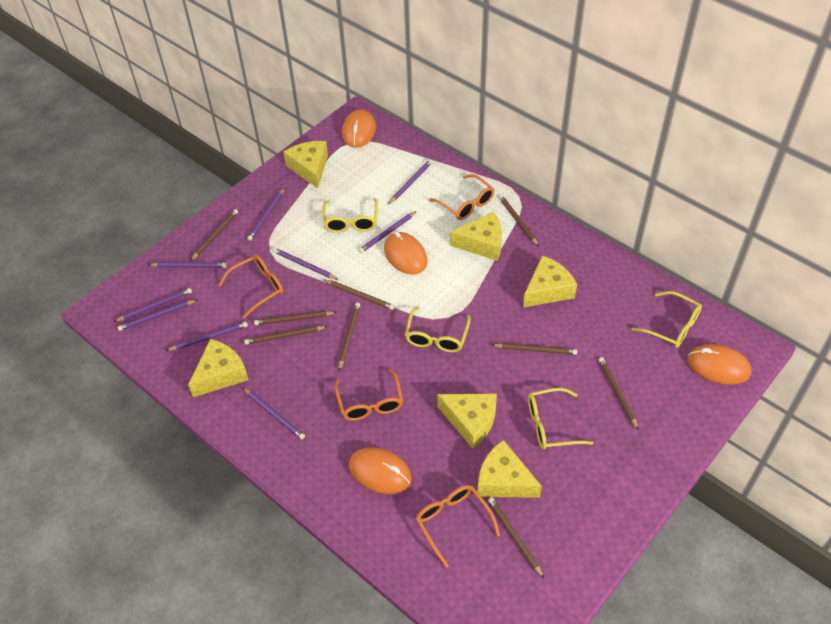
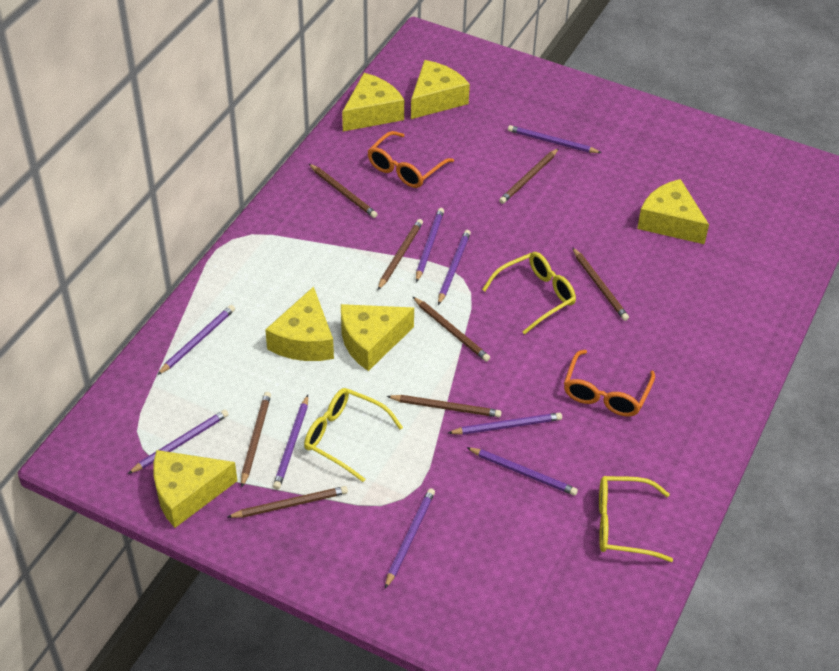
brown pencil: 9 -> 8
orange glasses: 4 -> 2
orange mouse: 4 -> 0
yellow glasses: 4 -> 3

